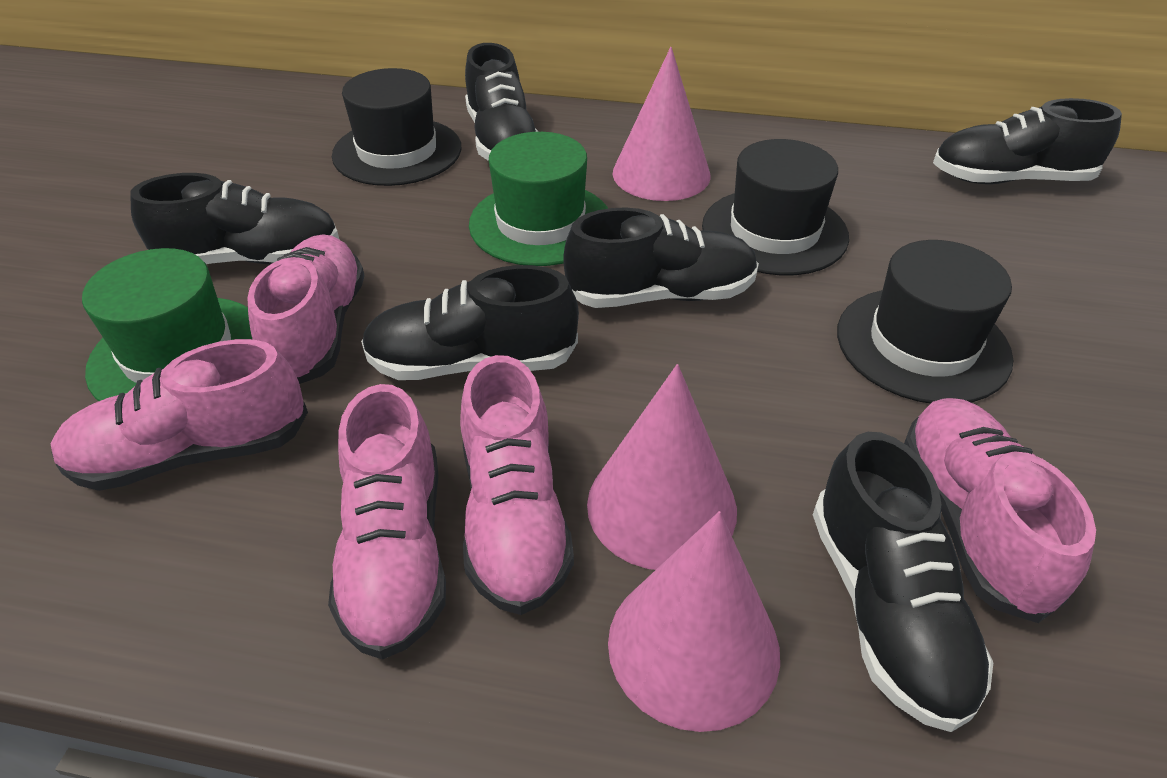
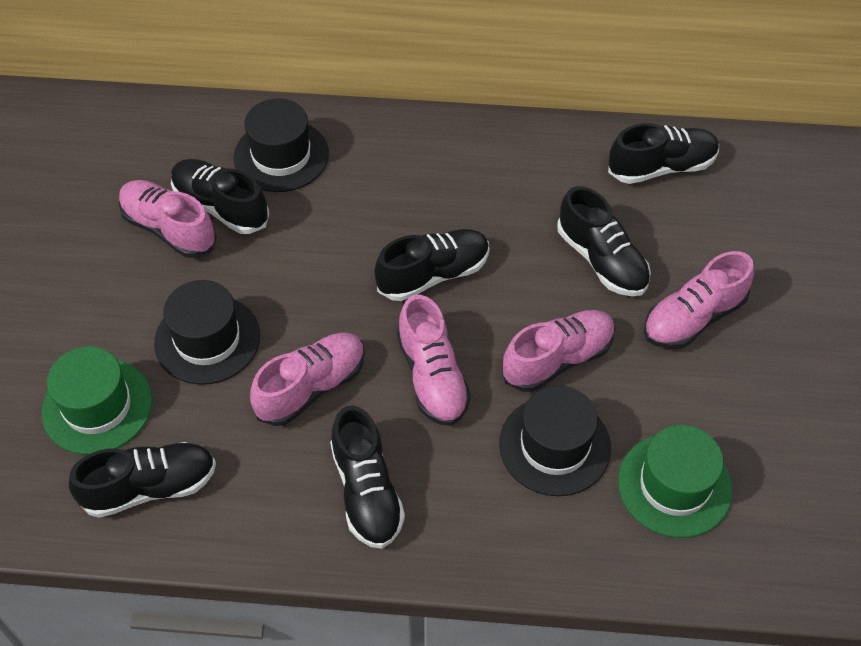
pink cone: 3 -> 0

